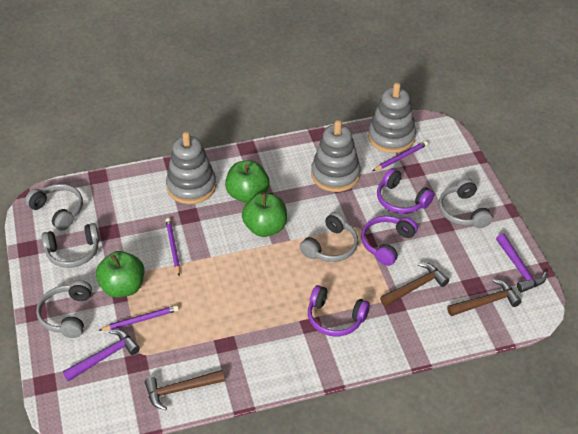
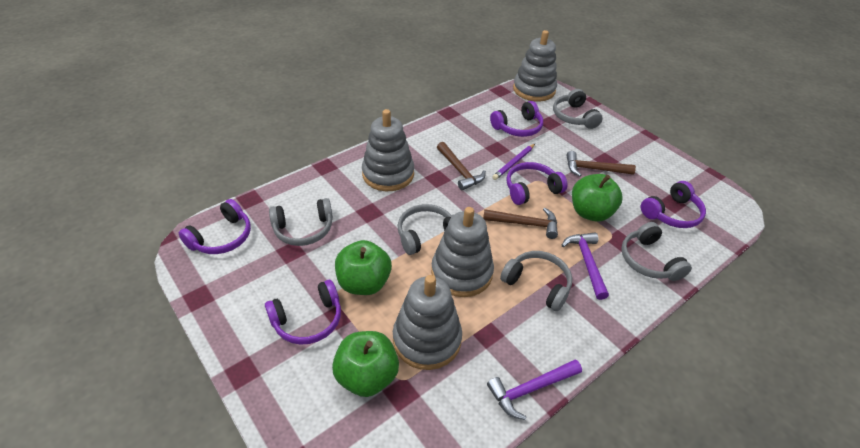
grey stacking toy: 3 -> 4
purple headphones: 3 -> 5
purple pencil: 3 -> 1

